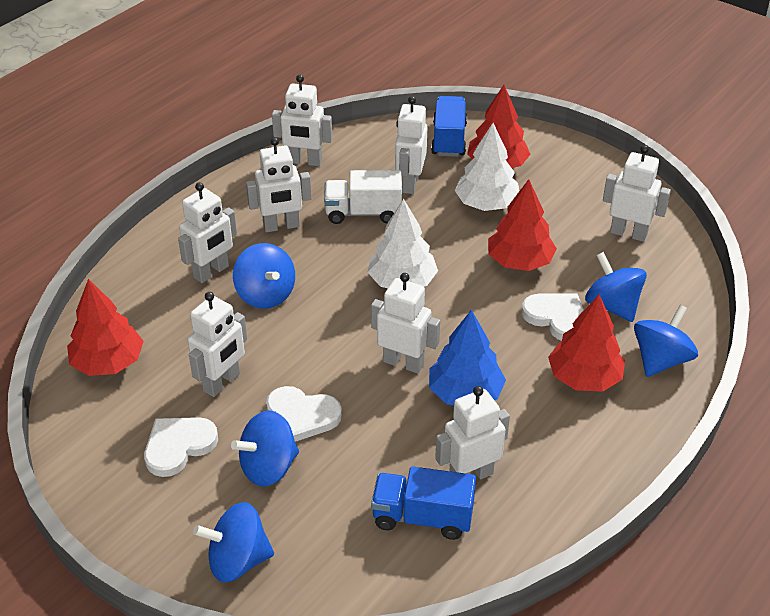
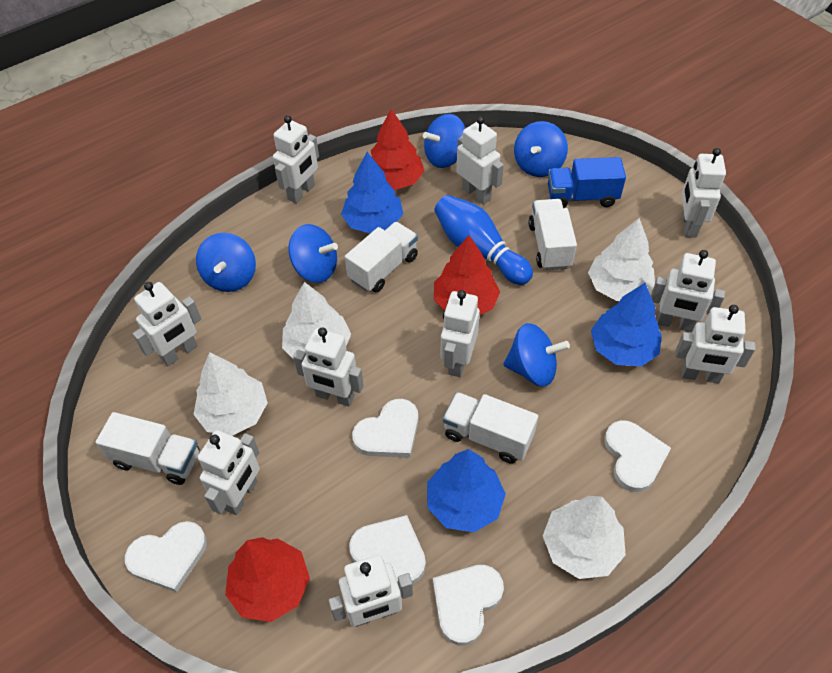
blue bowling pin: 0 -> 1
blue tree: 1 -> 3
blue truck: 2 -> 1
red tree: 4 -> 3
white heart: 3 -> 5
white robot: 8 -> 10
white tree: 2 -> 4
white truck: 1 -> 4

